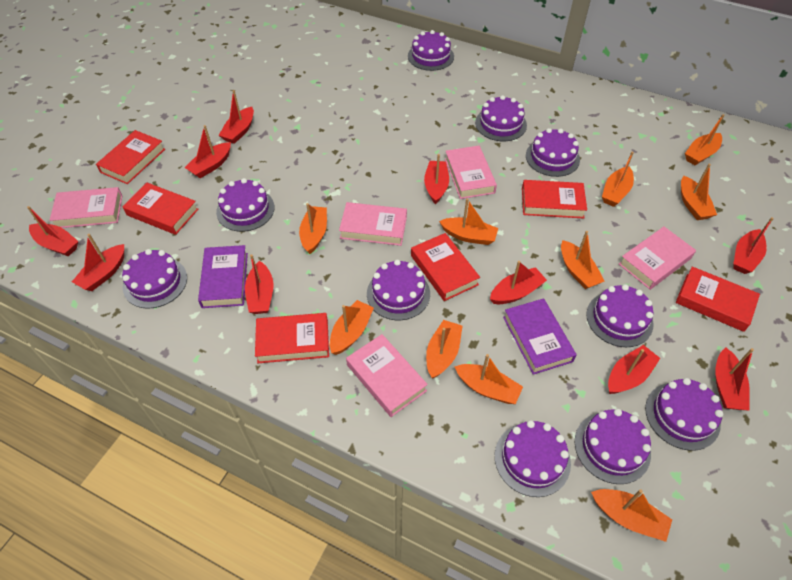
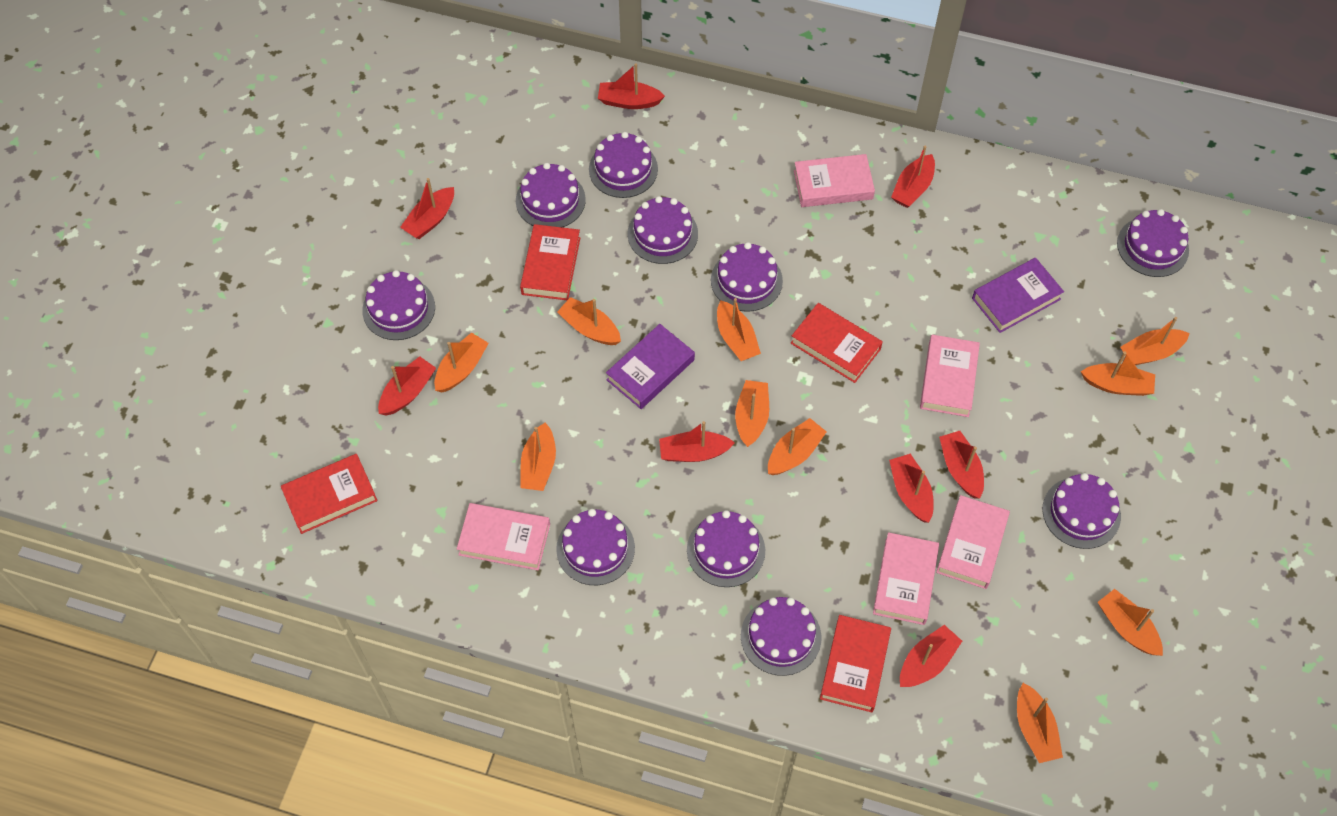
red boat: 10 -> 8
red book: 6 -> 4

